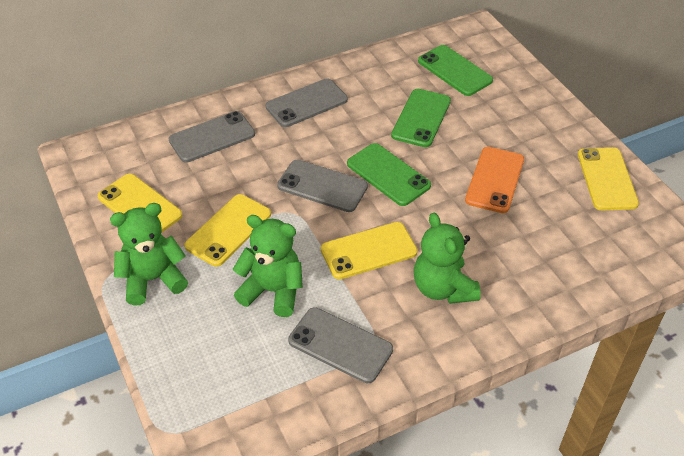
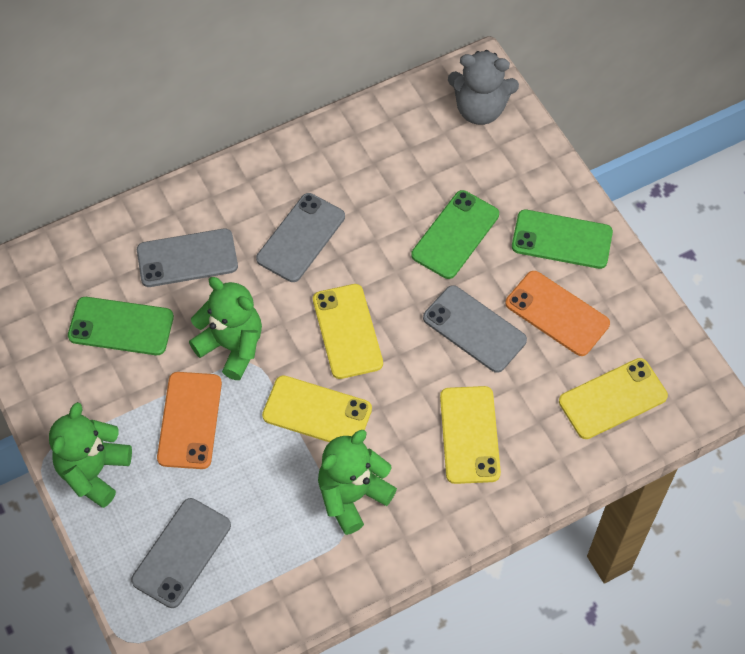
grey teddy bear: 0 -> 1
orange phone: 1 -> 2

